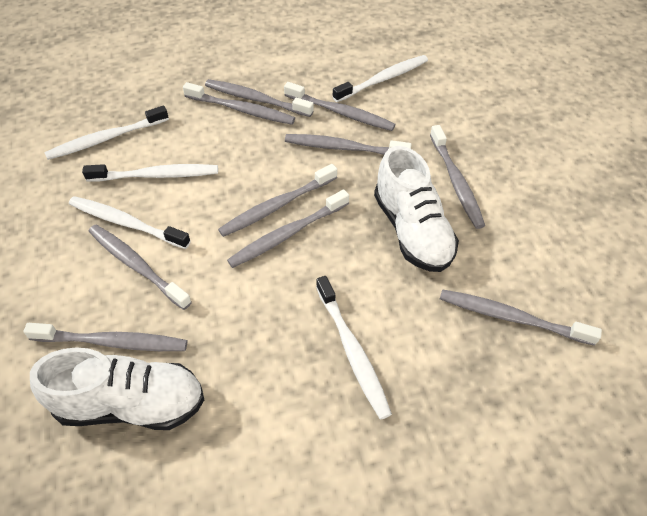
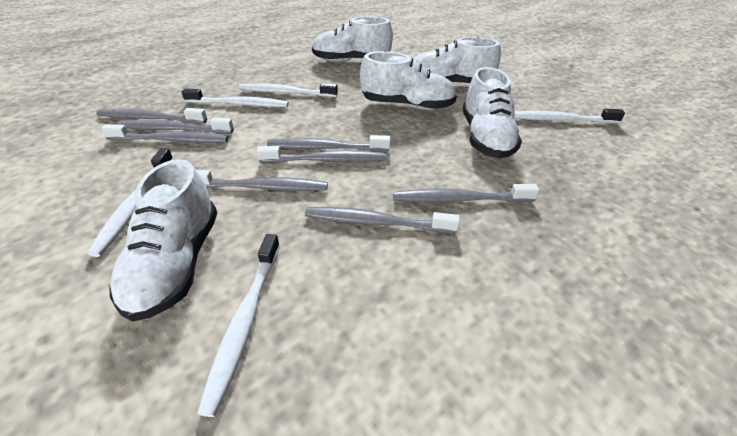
grey toothbrush: 10 -> 8
white shoe: 2 -> 5

